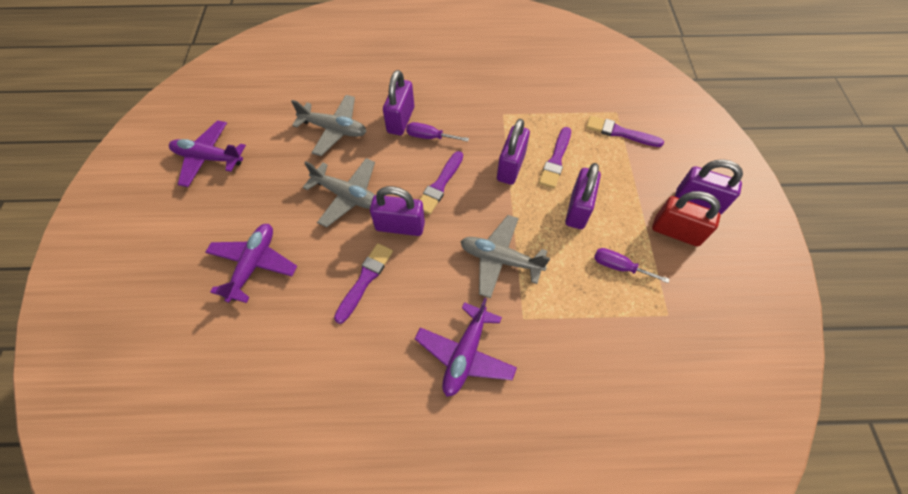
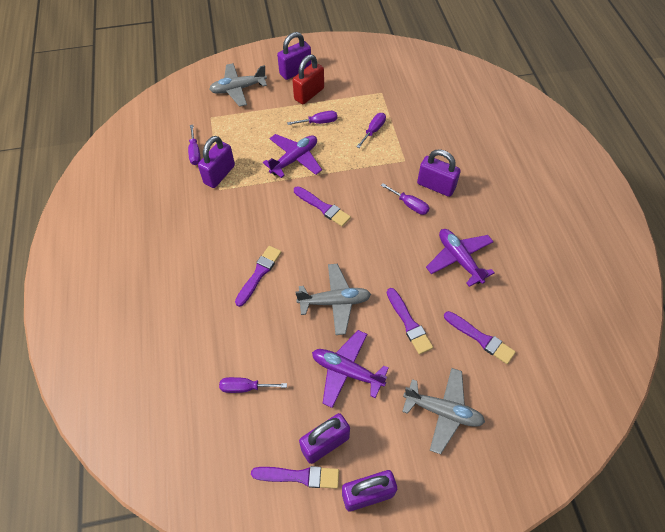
purple brush: 4 -> 5
purple screwdriver: 2 -> 5

